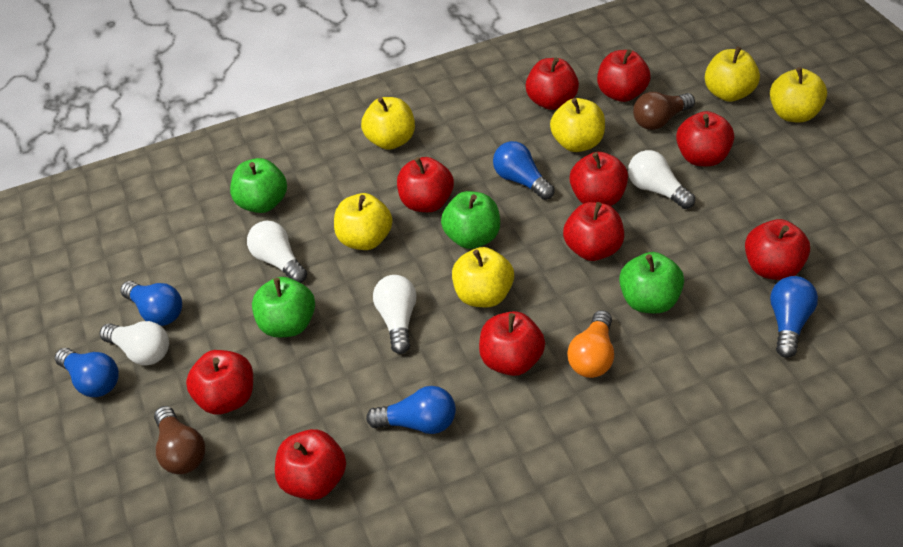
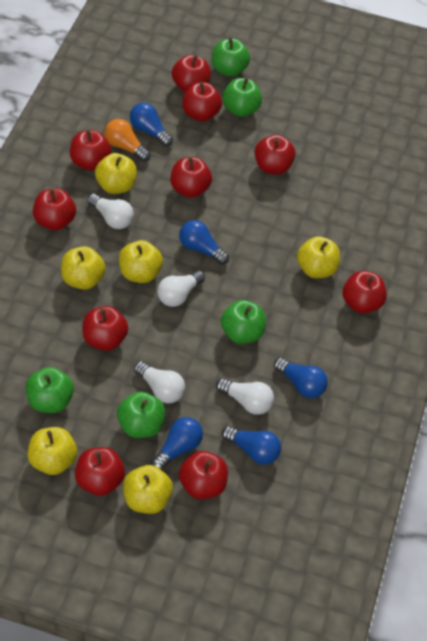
brown light bulb: 2 -> 0
green apple: 4 -> 5

